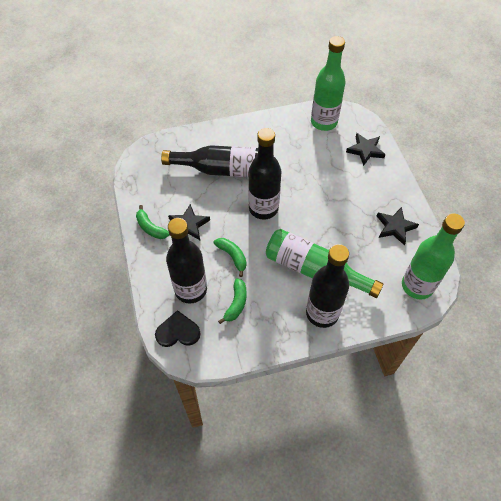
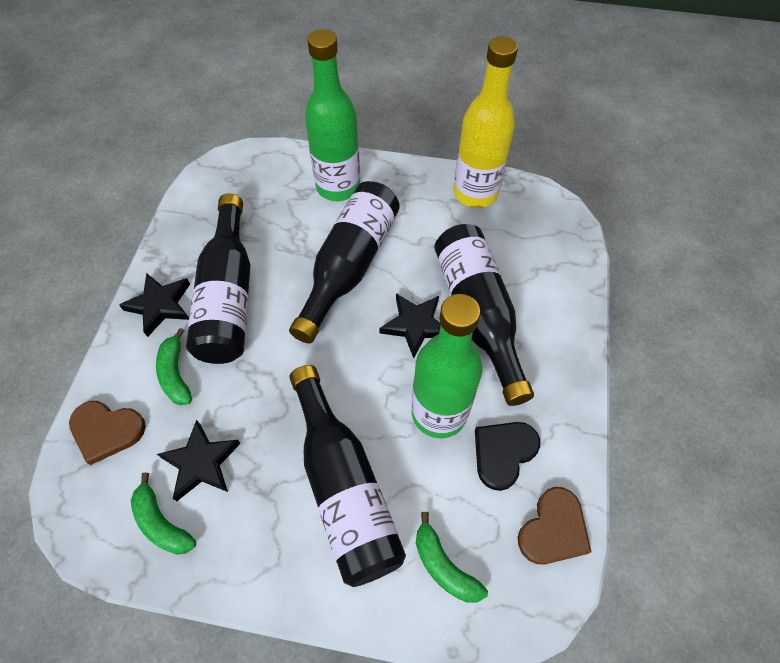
brown heart: 0 -> 2
green bottle: 3 -> 2
yellow bottle: 0 -> 1

